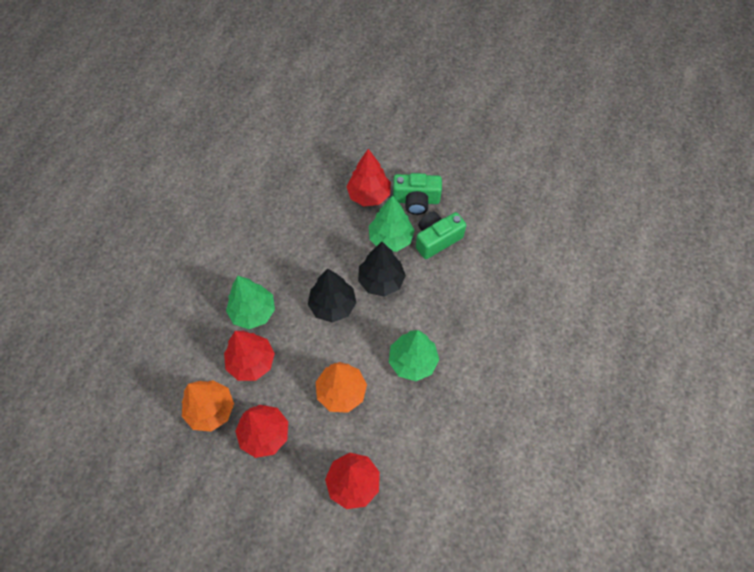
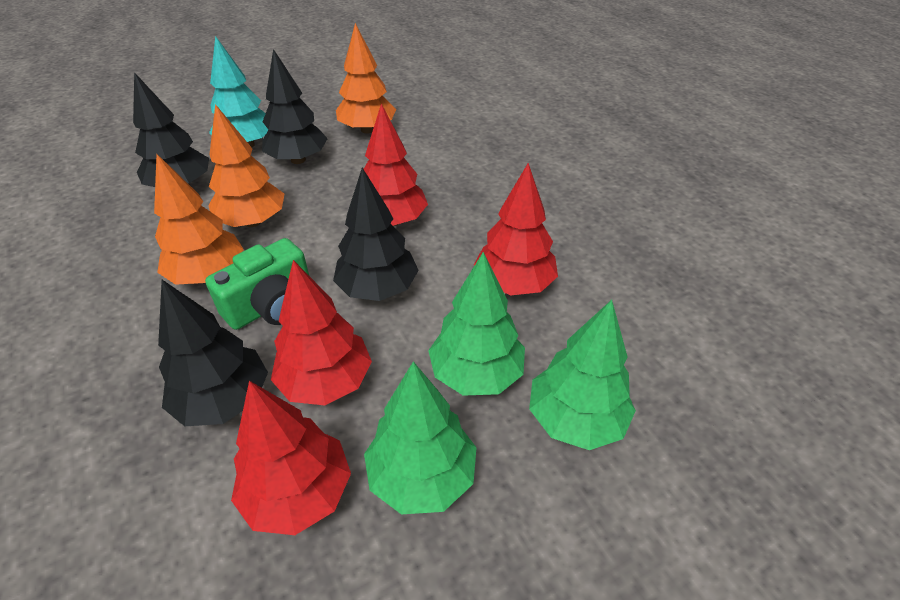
black tree: 2 -> 4
green camera: 2 -> 1
orange tree: 2 -> 3
turquoise tree: 0 -> 1

